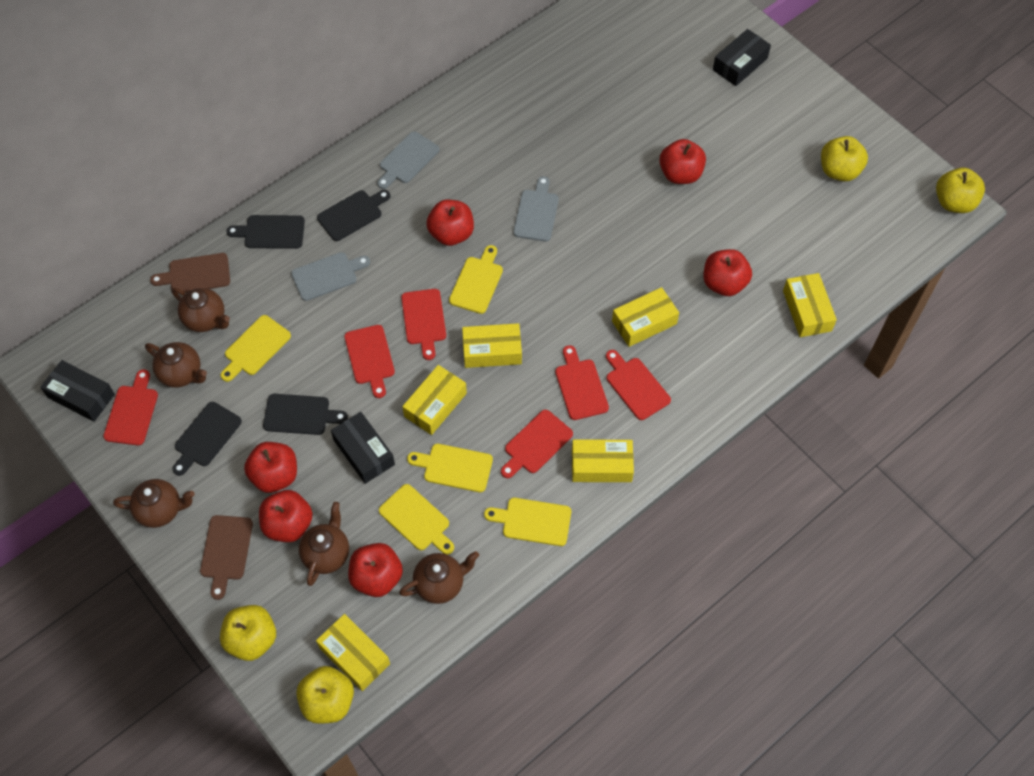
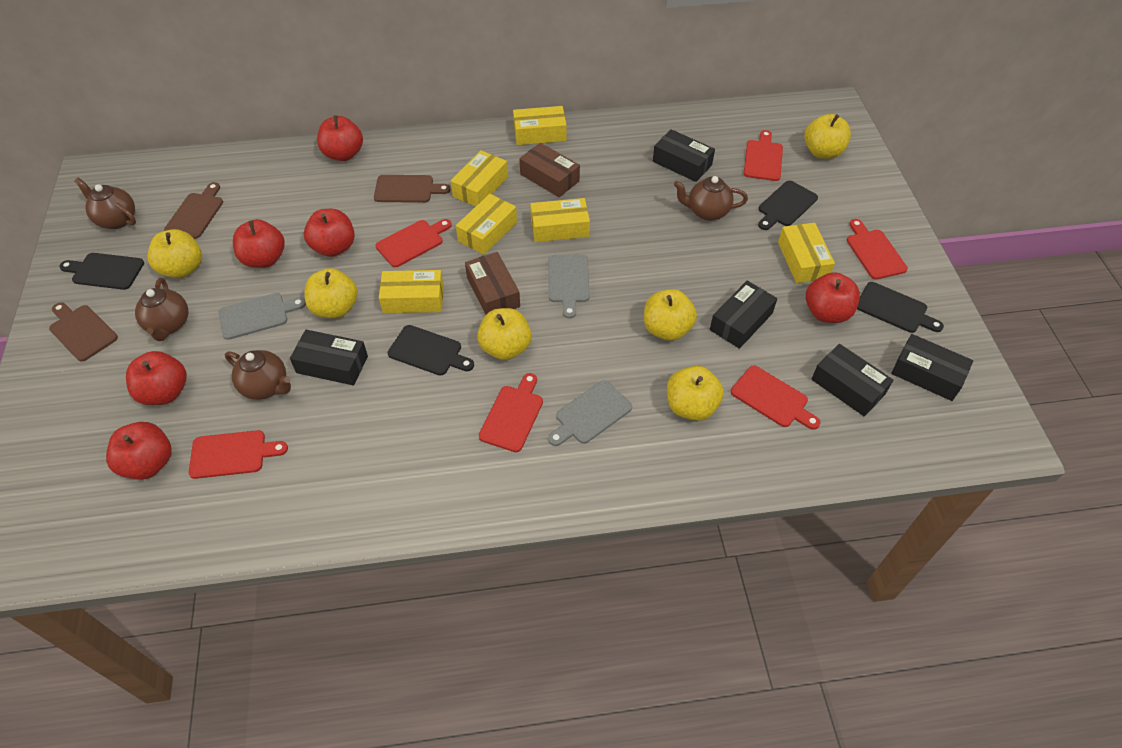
black box: 3 -> 5
brown box: 0 -> 2
brown cutting board: 2 -> 3
brown teapot: 5 -> 4
yellow apple: 4 -> 6
yellow cutting board: 5 -> 0

